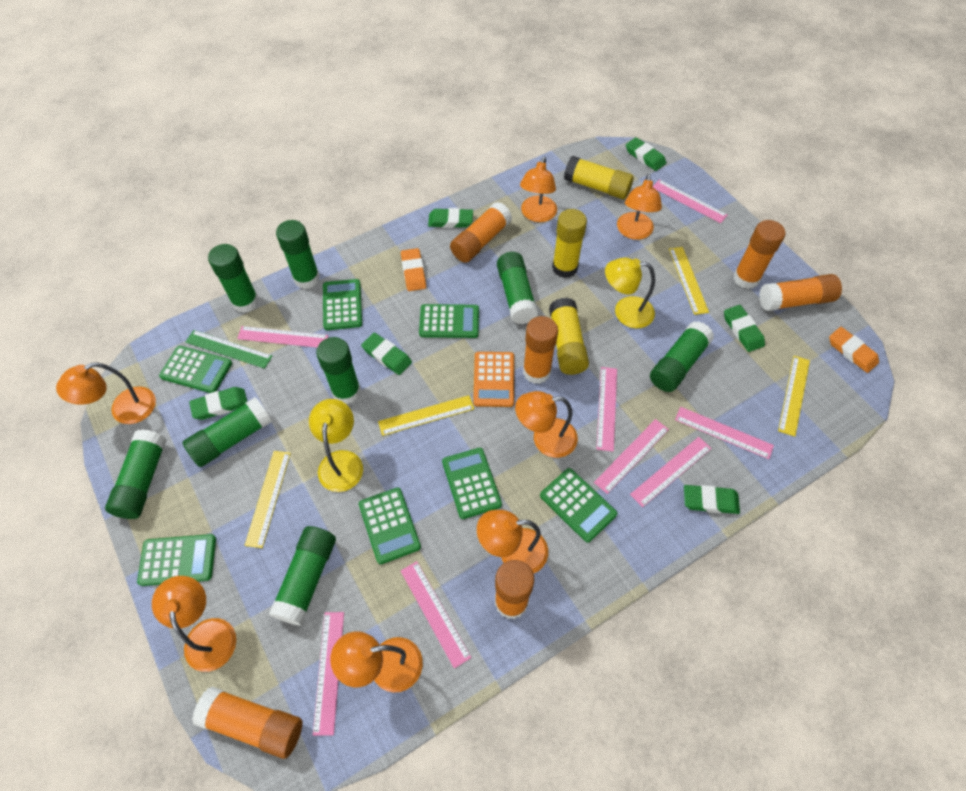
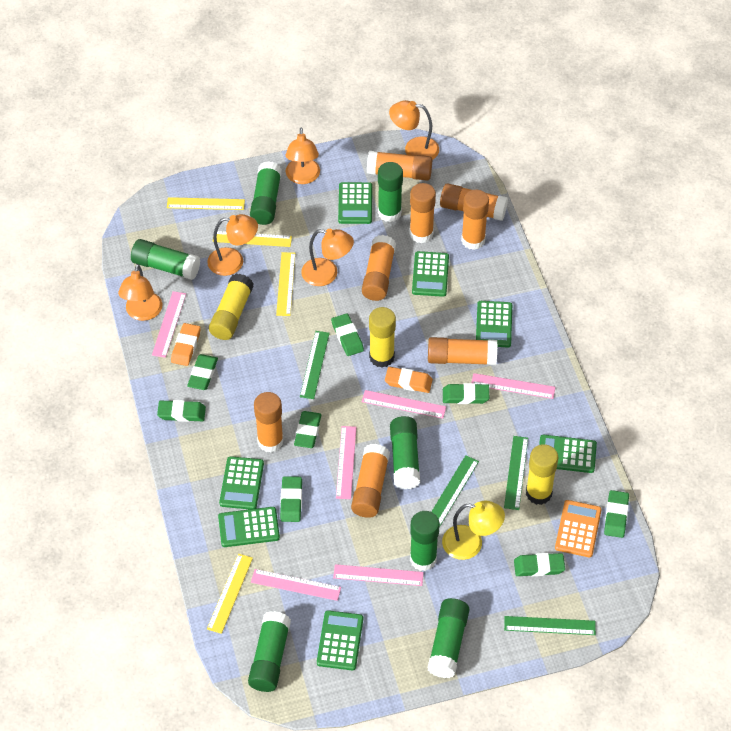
green eraser: 6 -> 8
green glue stick: 8 -> 7
green ruler: 1 -> 4
orange glue stick: 6 -> 8
orange lamp: 7 -> 5
pink ruler: 8 -> 6
yellow lamp: 2 -> 1

